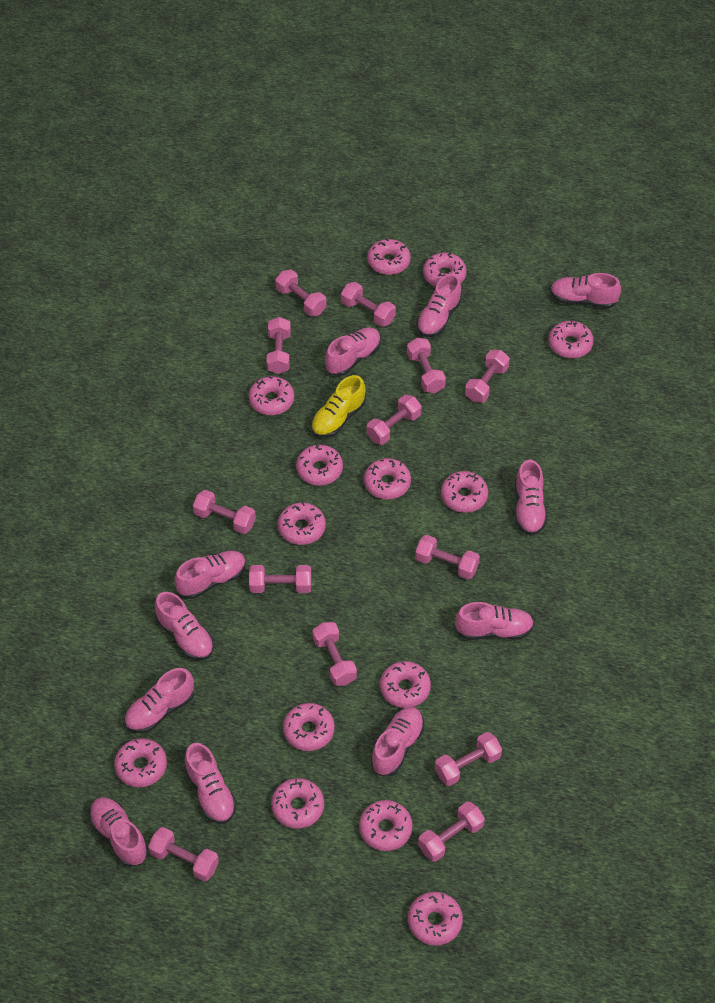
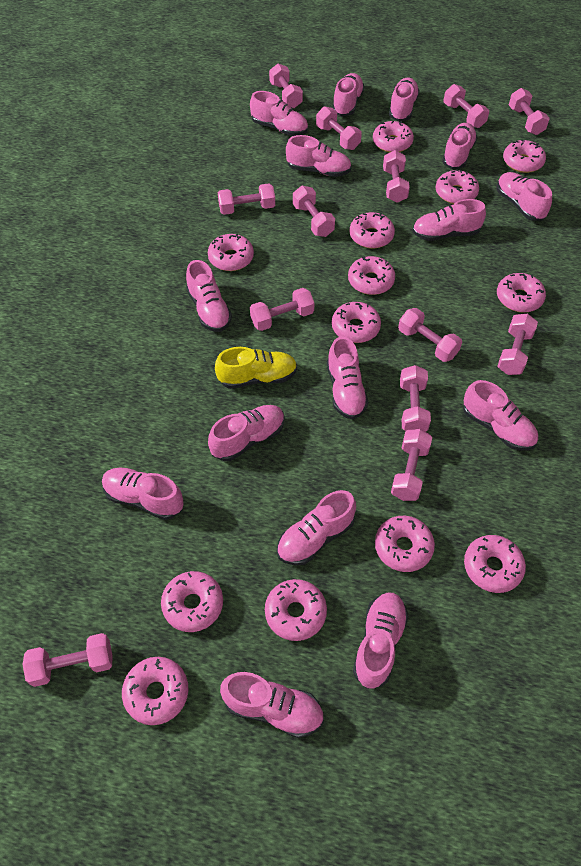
pink donut: 14 -> 13
pink shoe: 11 -> 15

